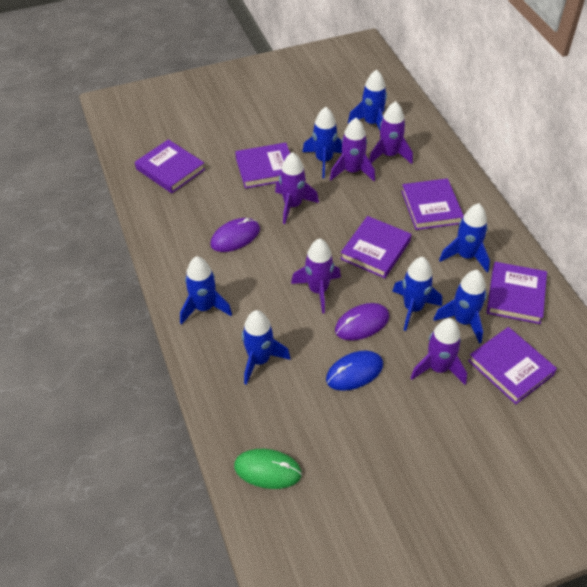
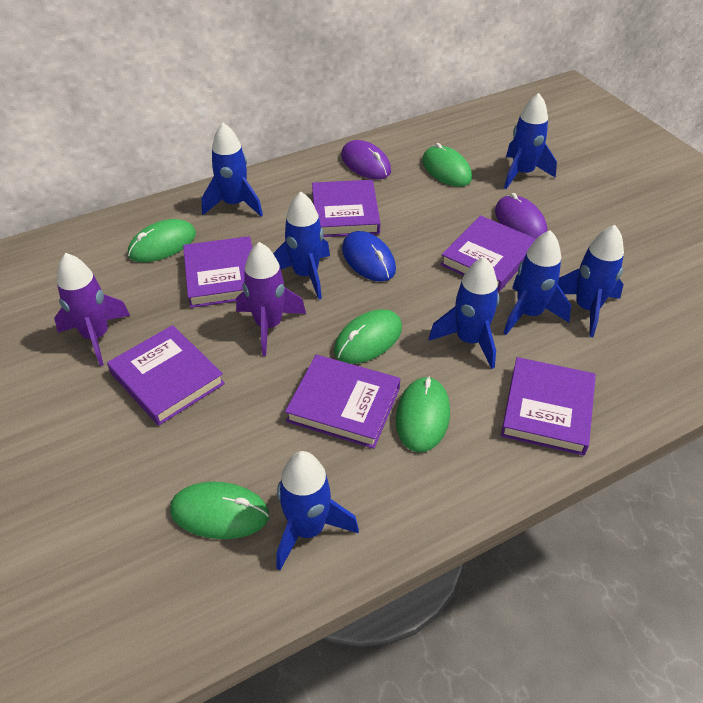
green mouse: 1 -> 5
purple rocket: 5 -> 2

